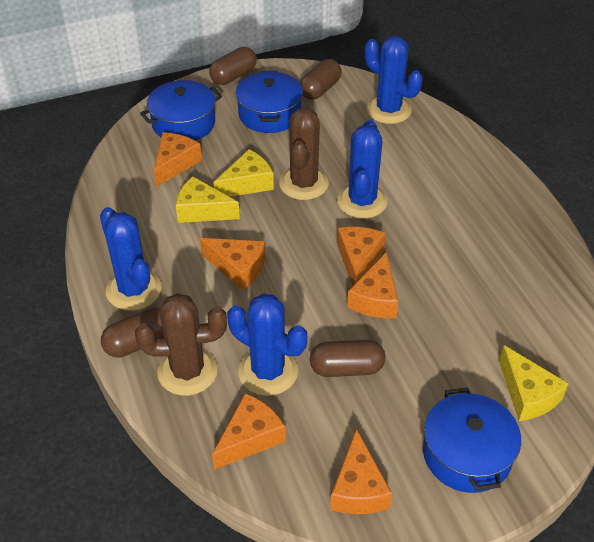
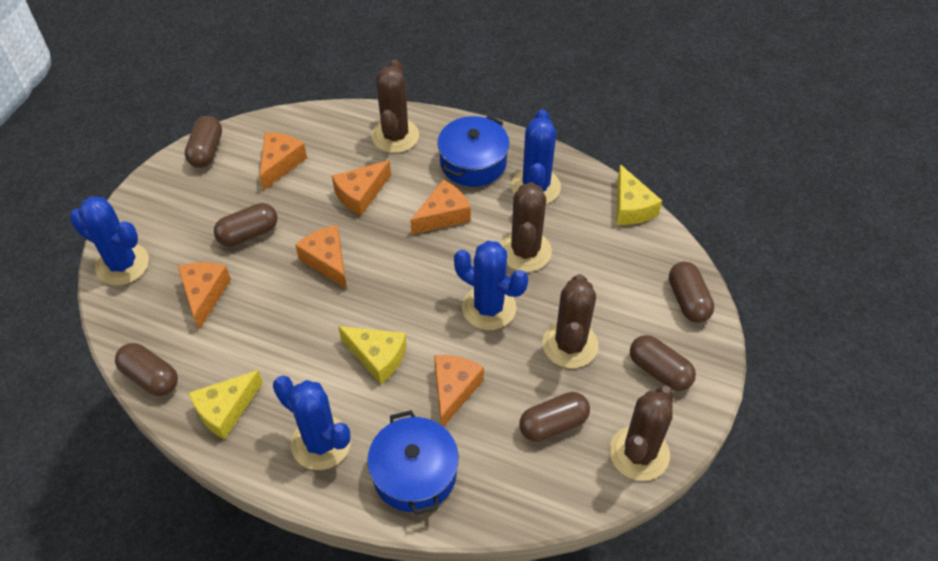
blue pot: 3 -> 2
brown cactus: 2 -> 4
brown capsule: 4 -> 6

